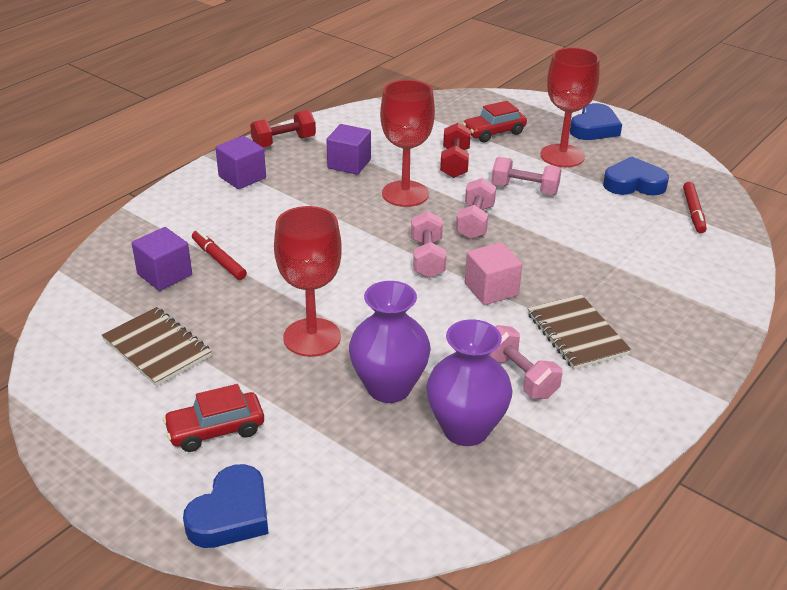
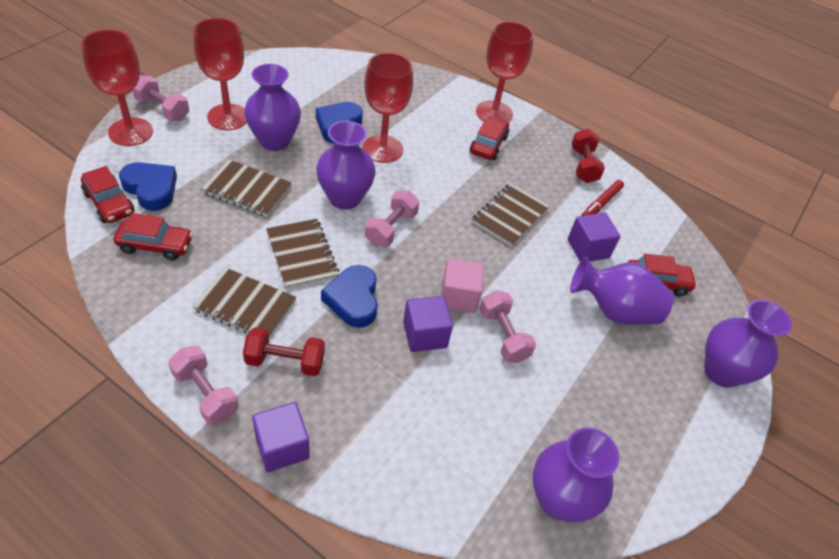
brown notebook: 2 -> 4
purple vase: 2 -> 5
red car: 2 -> 4
red goblet: 3 -> 4
red marker: 2 -> 1

